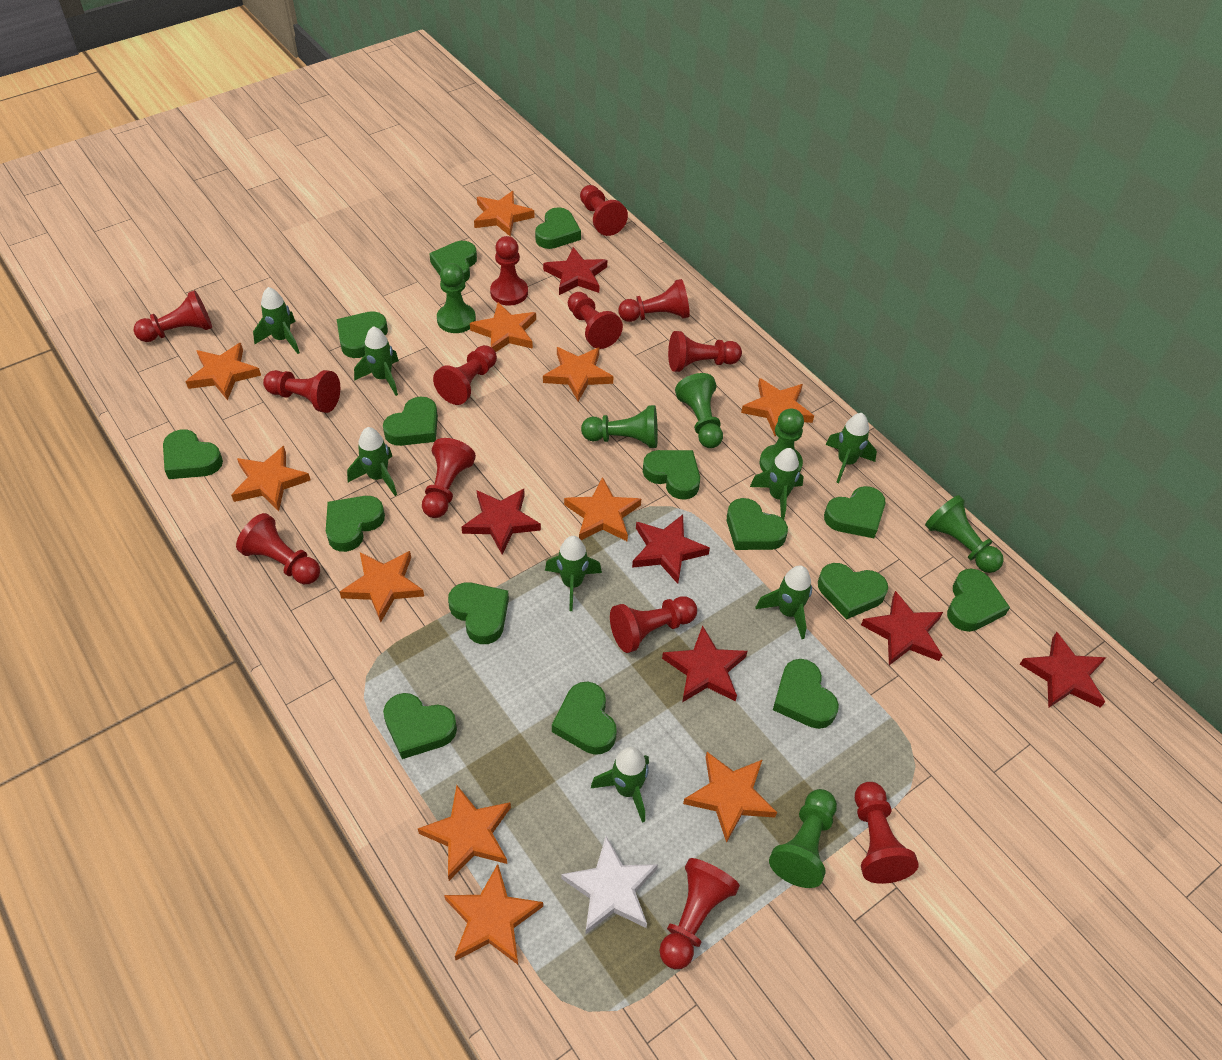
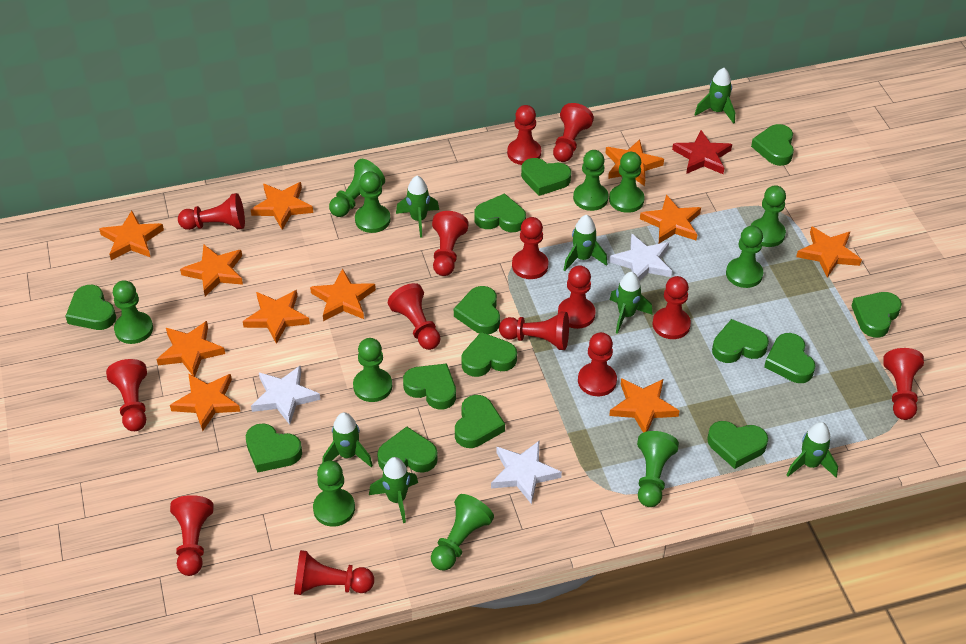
green heart: 15 -> 14
green pawn: 6 -> 11
green rocket: 8 -> 7
red pawn: 13 -> 14
red star: 6 -> 1
white star: 1 -> 3

